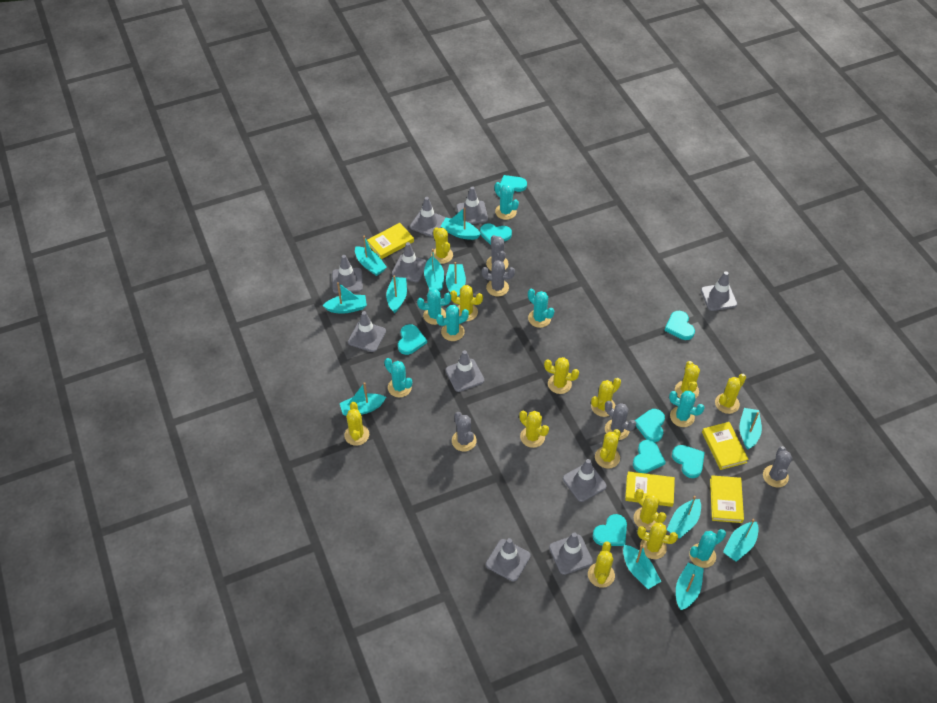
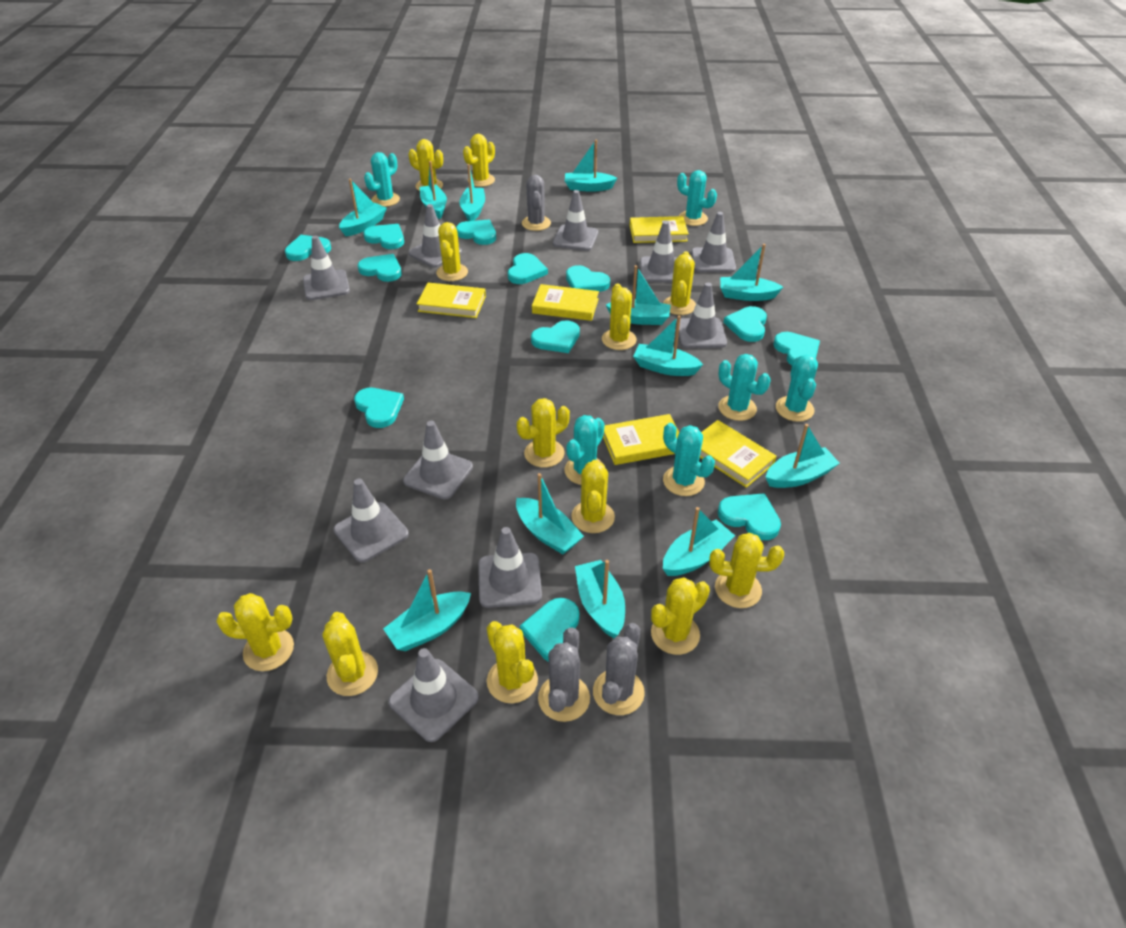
grey cactus: 5 -> 3
turquoise cactus: 7 -> 6
turquoise heart: 8 -> 12
yellow book: 4 -> 5

